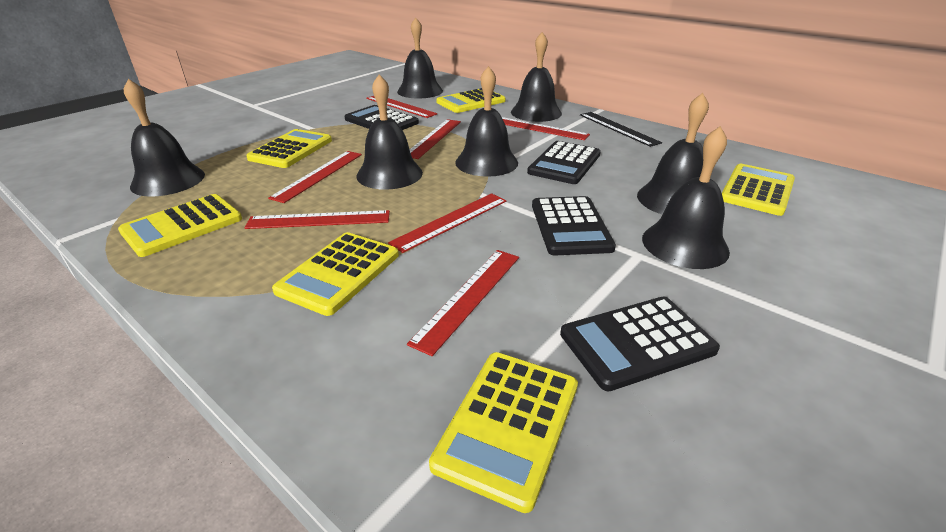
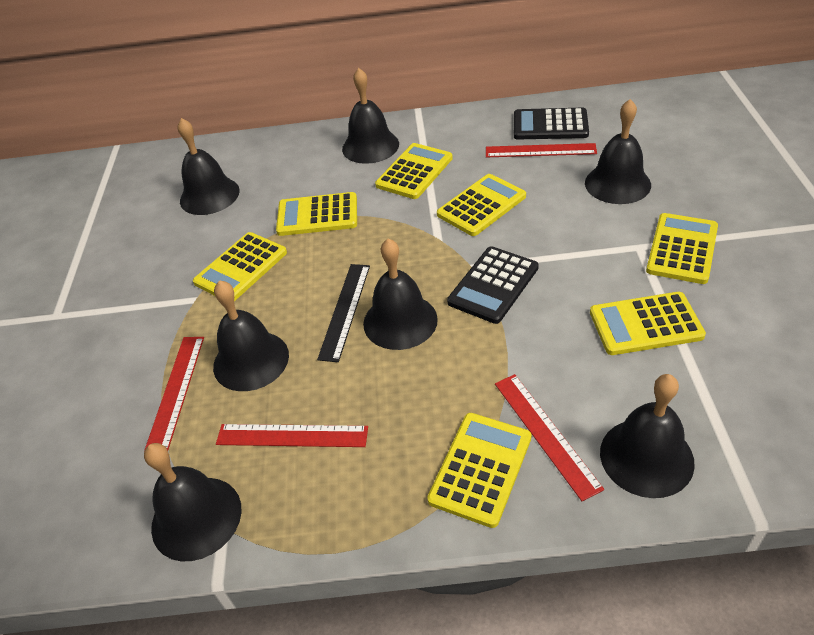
black calculator: 4 -> 2
red ruler: 7 -> 4
yellow calculator: 6 -> 7

